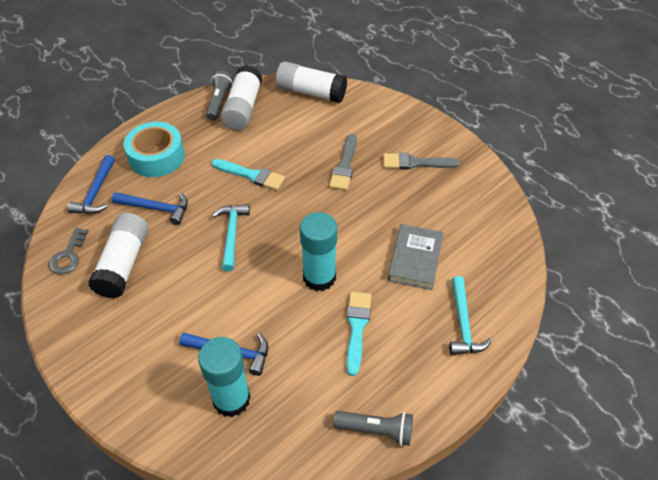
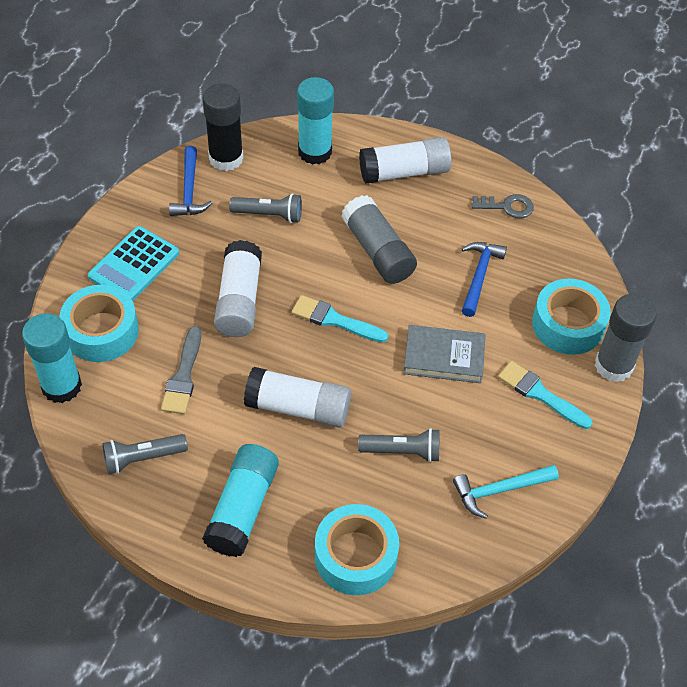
black glue stick: 0 -> 1
blue hammer: 3 -> 2
grey brush: 2 -> 1
grey flashlight: 2 -> 3
grey glue stick: 0 -> 2
turquoise calculator: 0 -> 1
turquoise glue stick: 2 -> 3
turquoise hammer: 2 -> 1
turquoise tape: 1 -> 3

